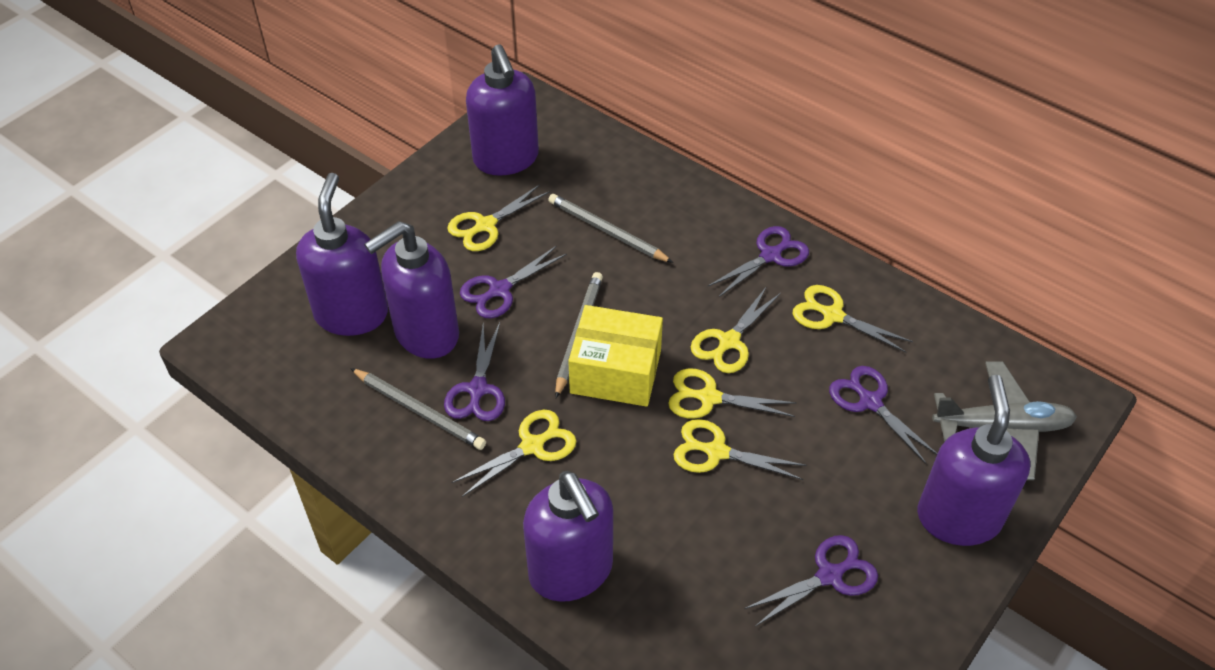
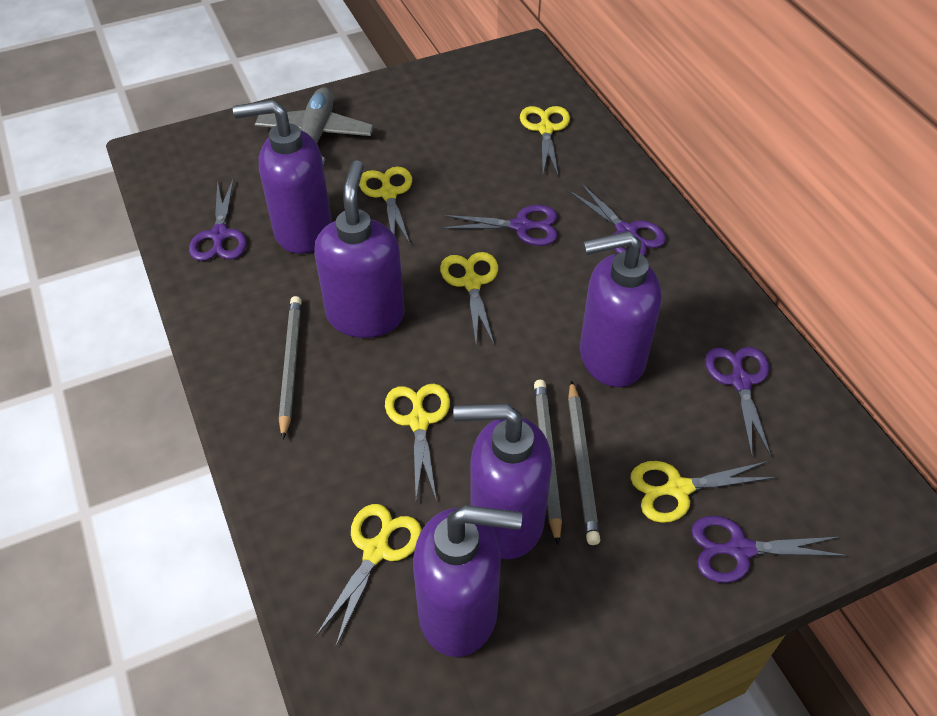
yellow box: 1 -> 0

